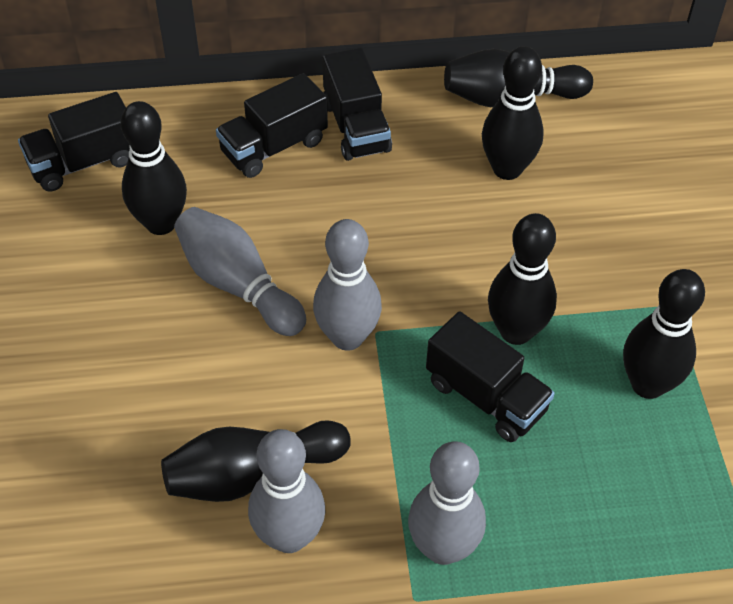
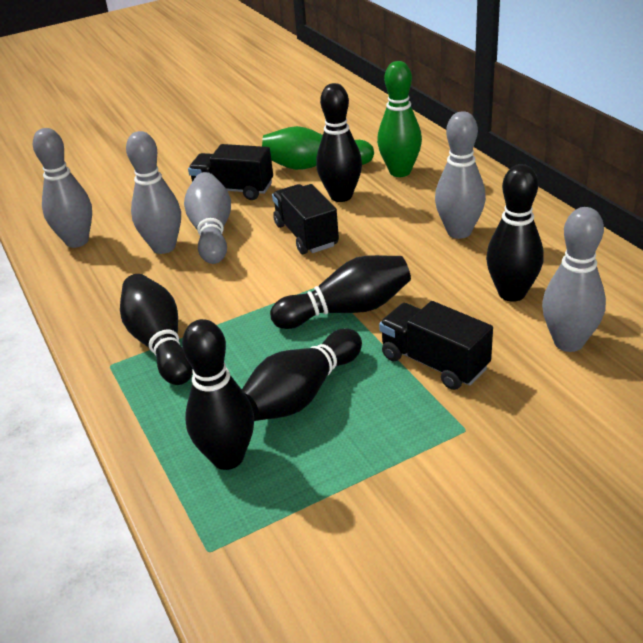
black truck: 4 -> 3
green bowling pin: 0 -> 2
grey bowling pin: 4 -> 5

